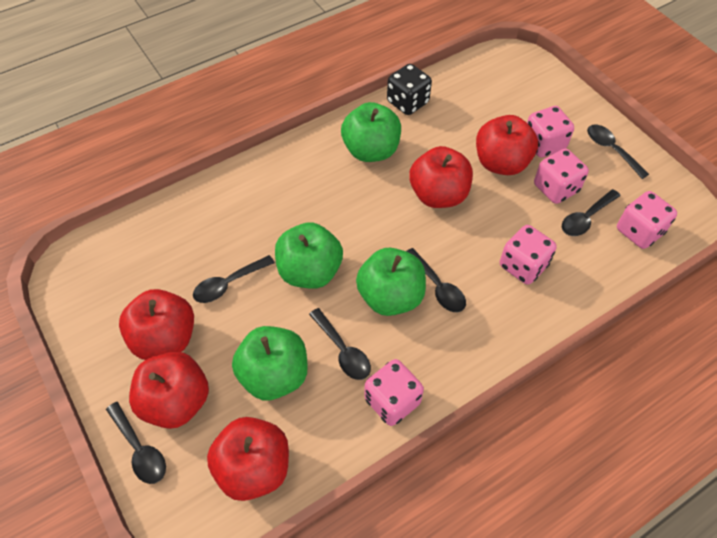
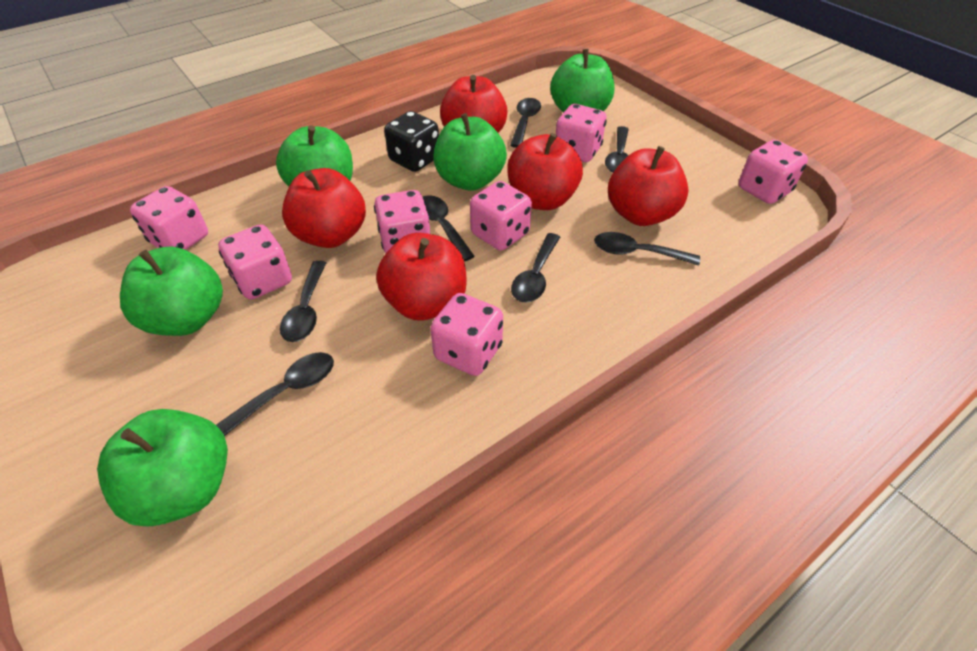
black spoon: 6 -> 7
green apple: 4 -> 5
pink dice: 5 -> 7

